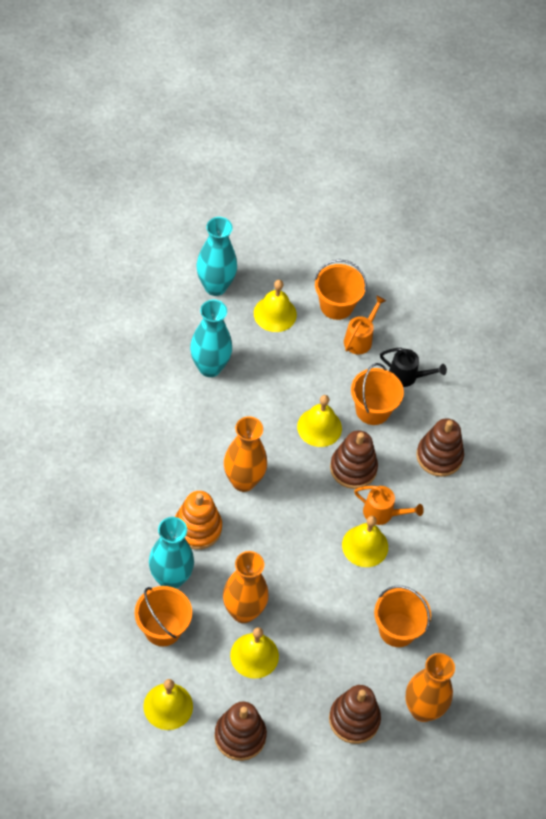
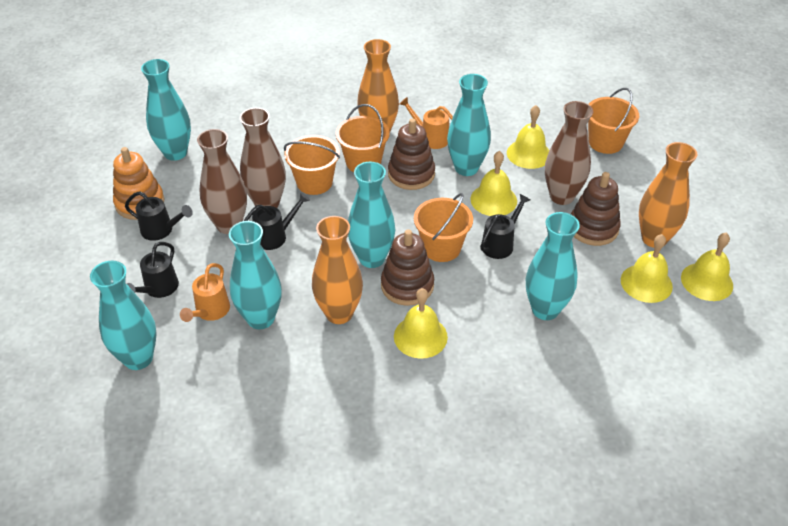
black watering can: 1 -> 4
brown stacking toy: 4 -> 3
brown vase: 0 -> 3
turquoise vase: 3 -> 6

